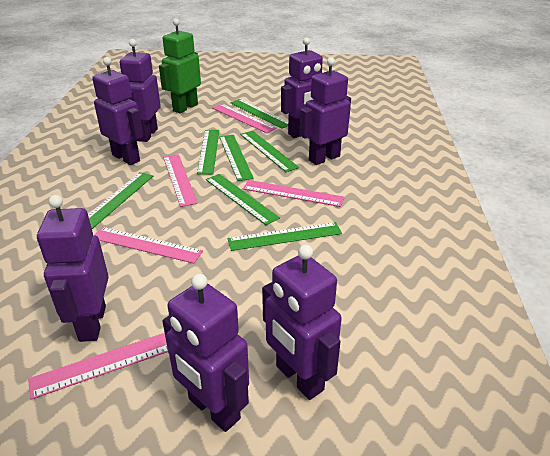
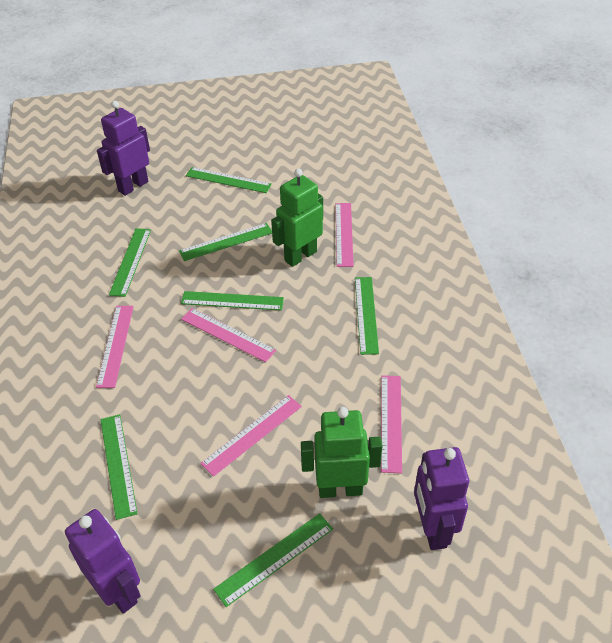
green robot: 1 -> 2
purple robot: 7 -> 3

